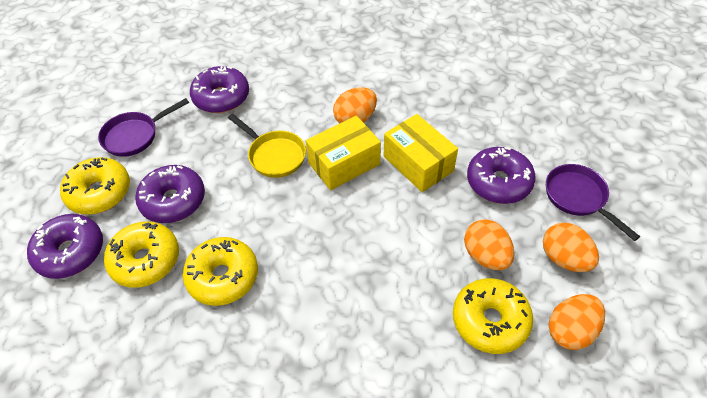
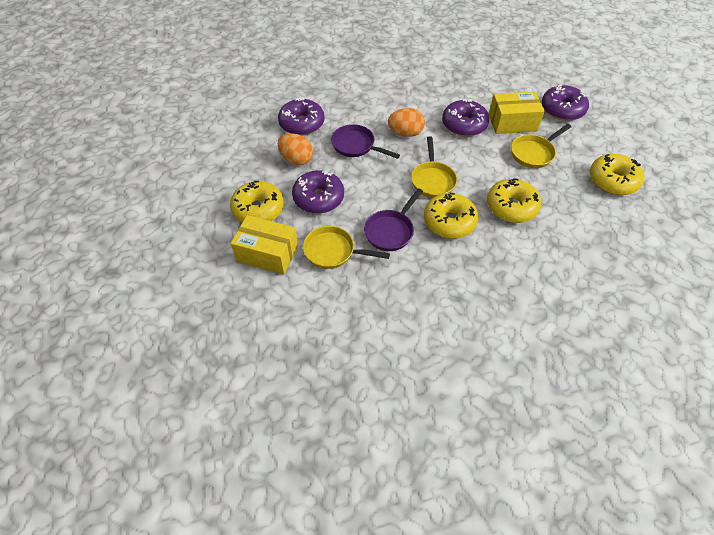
orange egg: 4 -> 2
yellow pan: 1 -> 3

